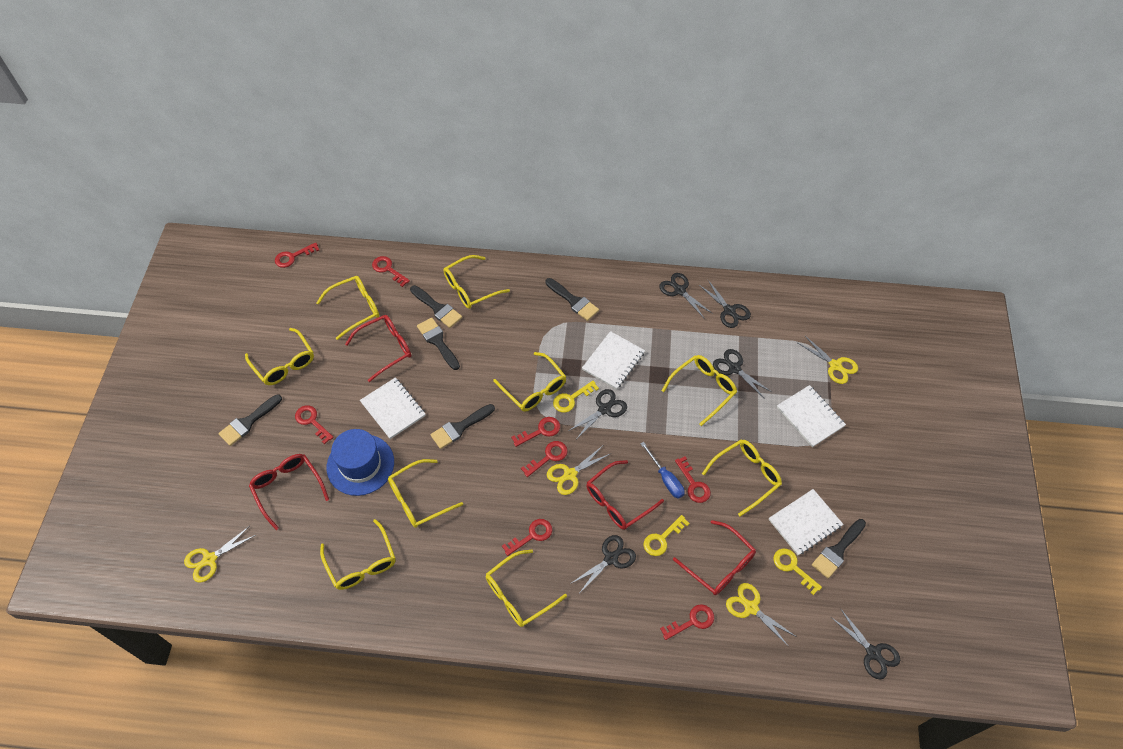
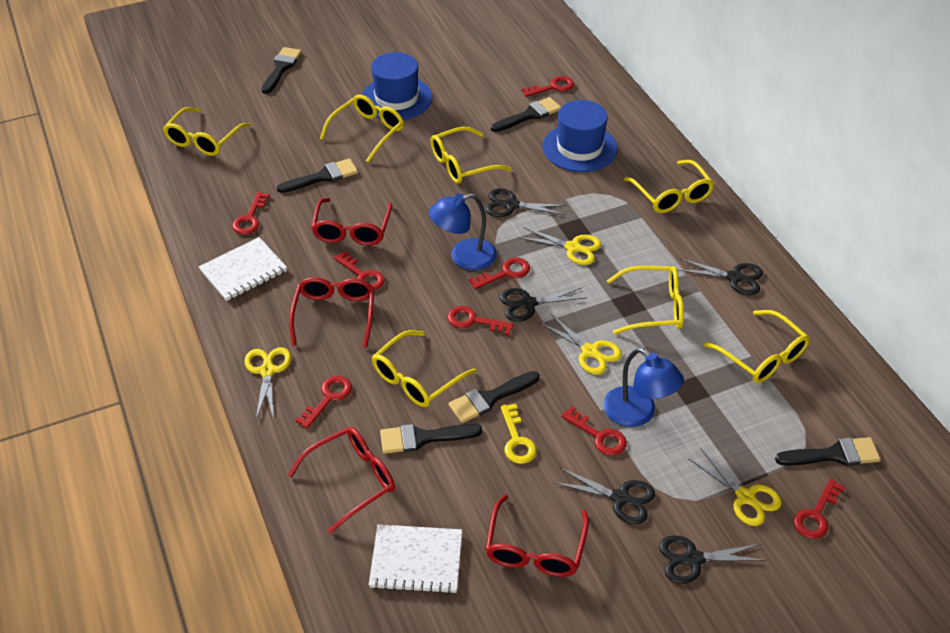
black scissors: 6 -> 5
blue hat: 1 -> 2
blue lamp: 0 -> 2
blue screwdriver: 1 -> 0
white notebook: 4 -> 2
yellow glasses: 9 -> 7
yellow key: 3 -> 1

